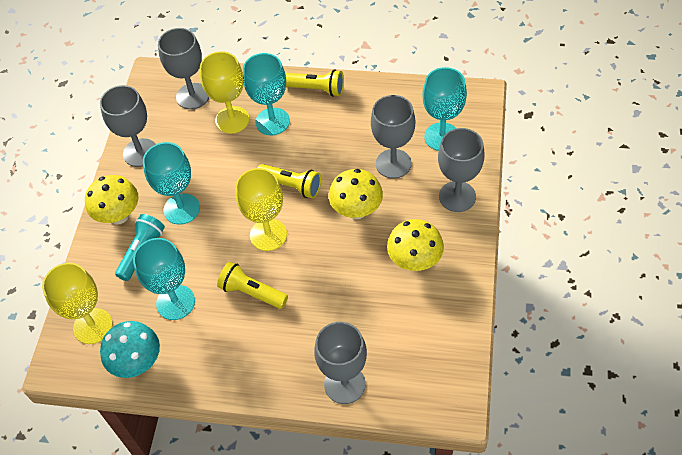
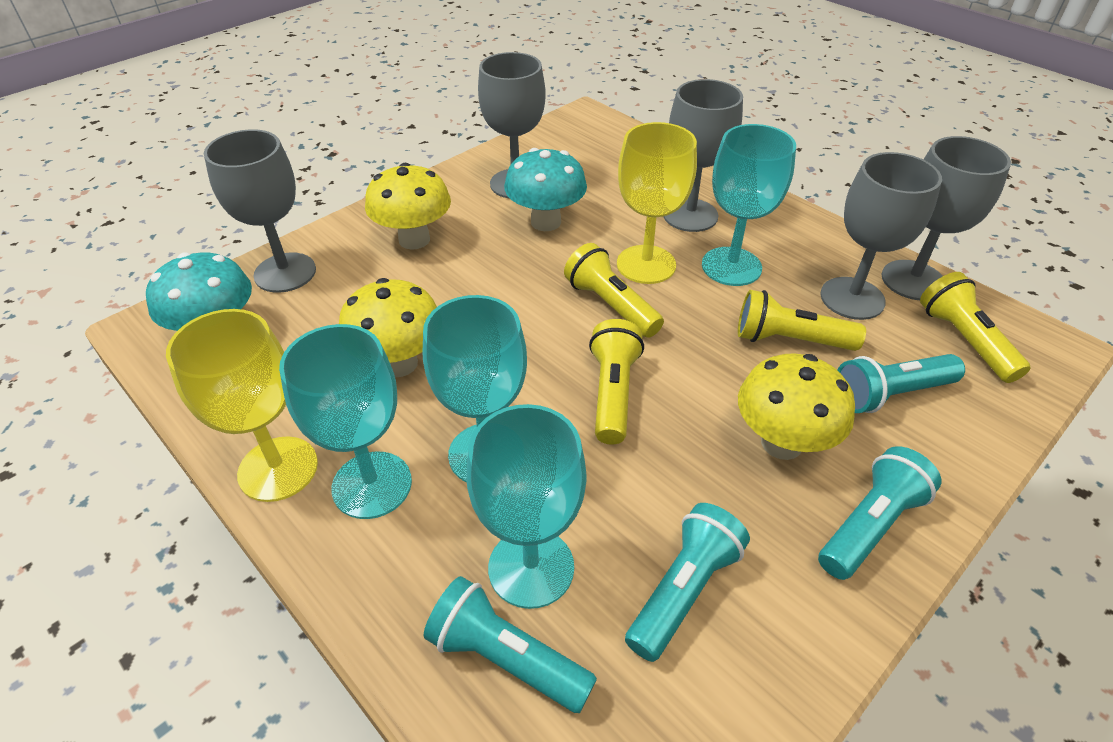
turquoise flashlight: 1 -> 4
turquoise mushroom: 1 -> 2
yellow flashlight: 3 -> 4
yellow goblet: 3 -> 2

